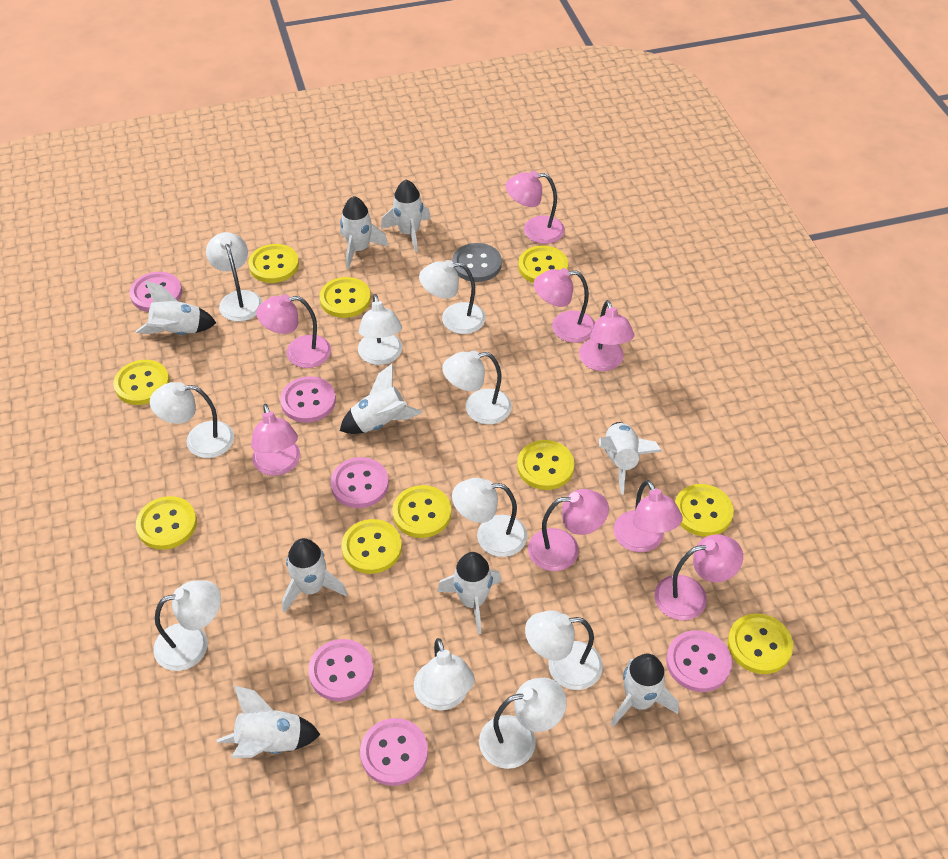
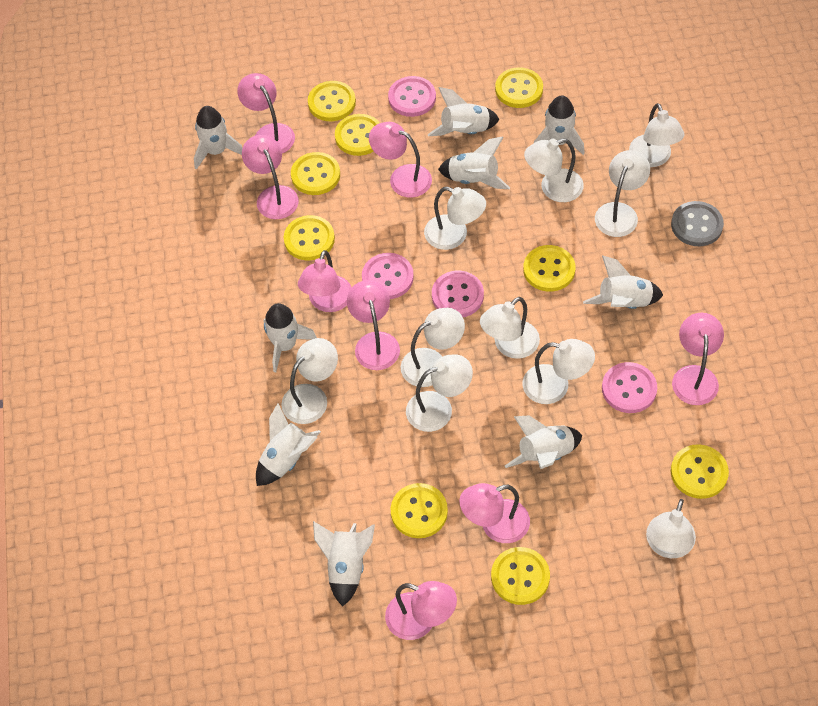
pink button: 6 -> 4
yellow button: 10 -> 9

